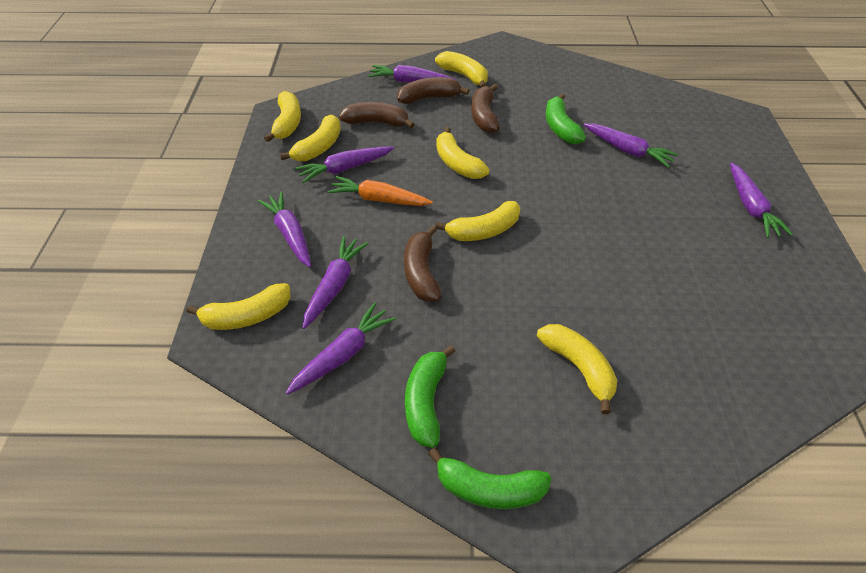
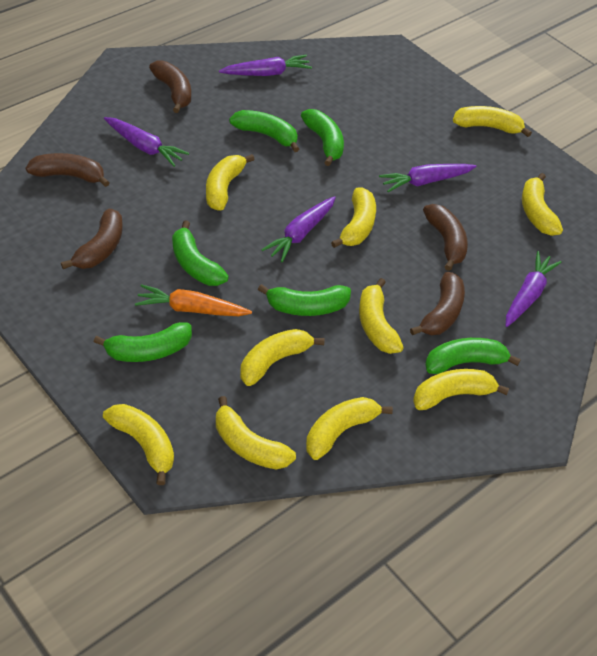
brown banana: 4 -> 5
green banana: 3 -> 6
purple carrot: 7 -> 5
yellow banana: 7 -> 10

